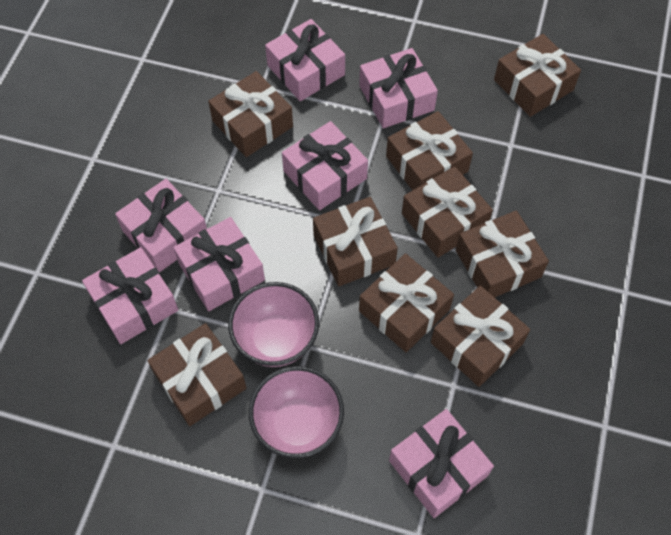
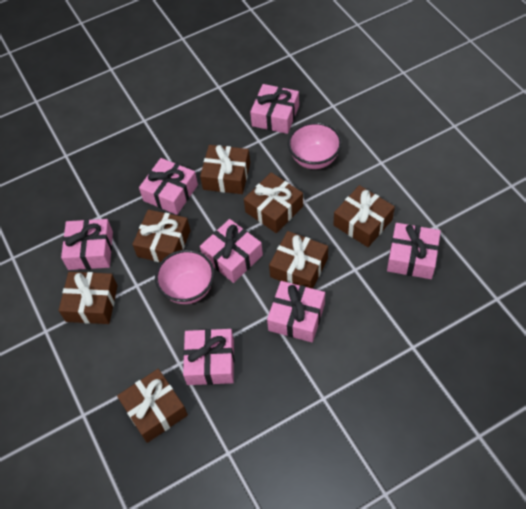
brown gift: 9 -> 7

